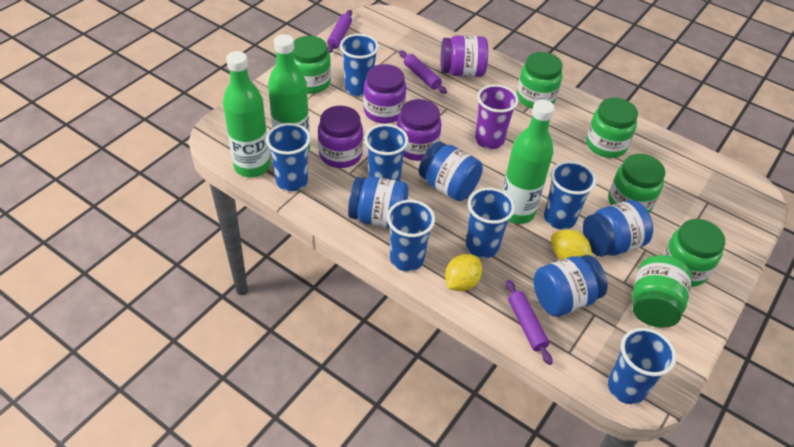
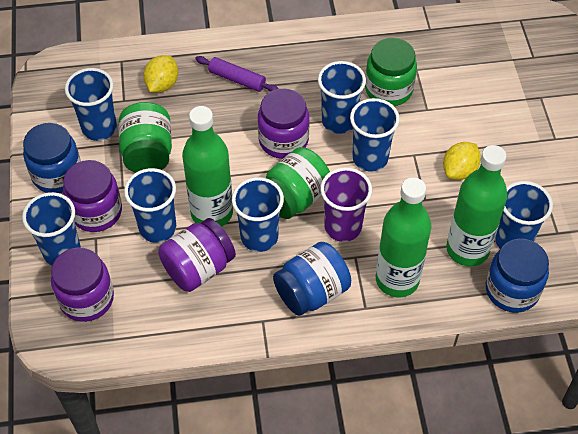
blue jar: 4 -> 3
green jar: 6 -> 3
purple rolling pin: 3 -> 1

